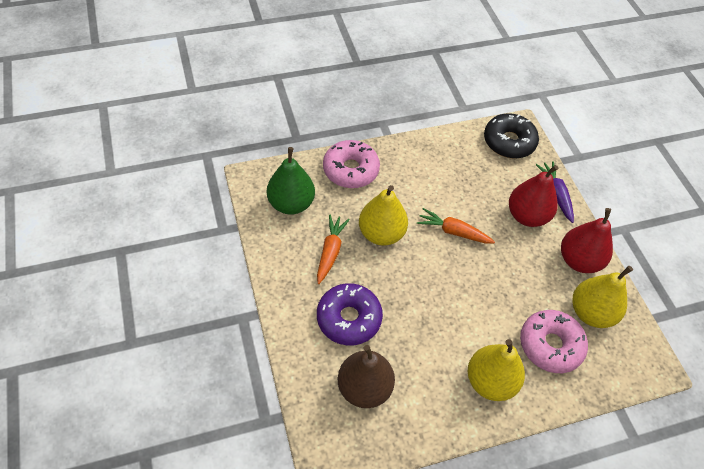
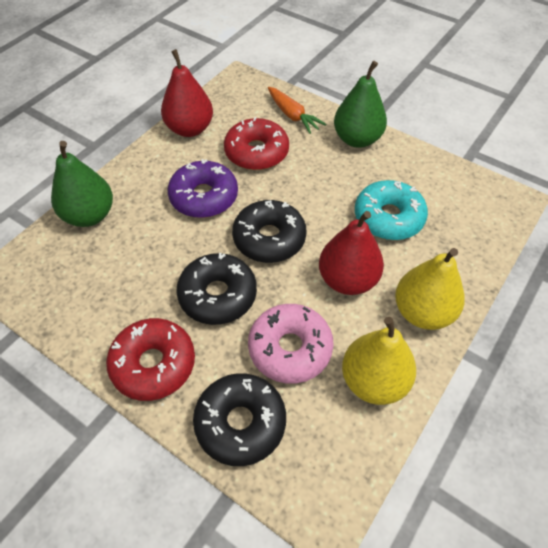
black donut: 1 -> 3
brown pear: 1 -> 0
green pear: 1 -> 2
orange carrot: 2 -> 1
pink donut: 2 -> 1
purple carrot: 1 -> 0
red donut: 0 -> 2
turquoise donut: 0 -> 1
yellow pear: 3 -> 2

